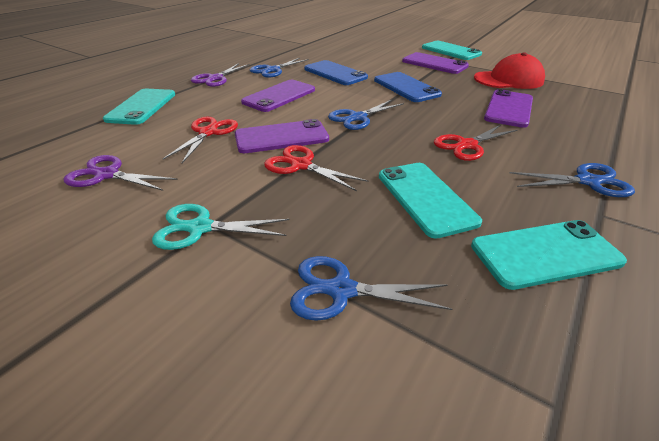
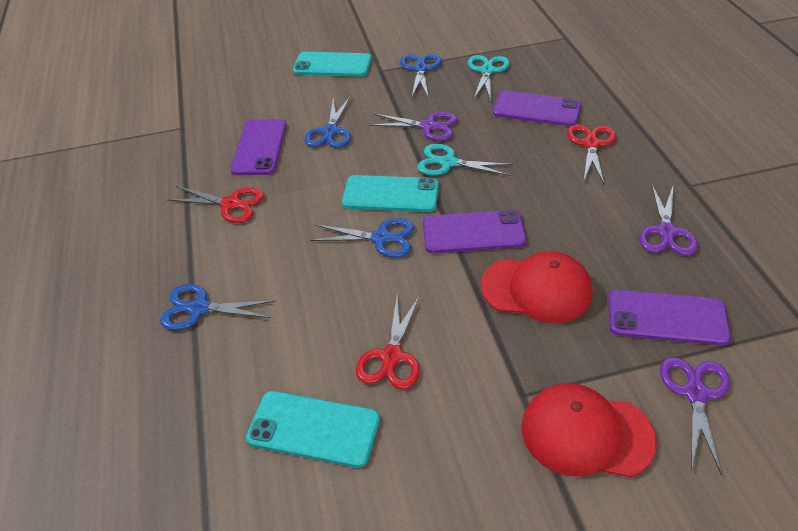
blue phone: 2 -> 0
purple scissors: 2 -> 3
red cap: 1 -> 2
turquoise phone: 4 -> 3
turquoise scissors: 1 -> 2

